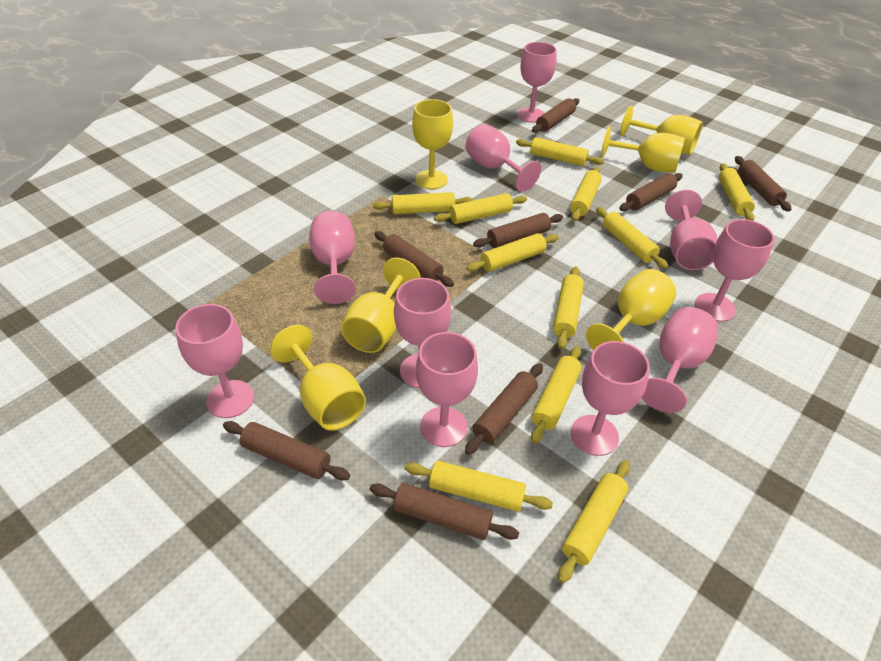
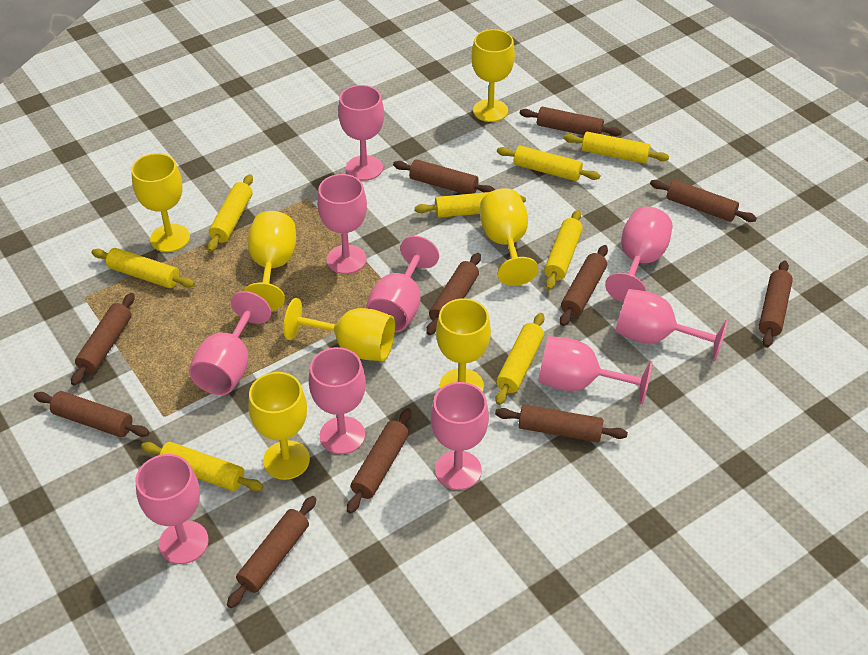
brown rolling pin: 8 -> 11
yellow goblet: 6 -> 7
yellow rolling pin: 11 -> 8

